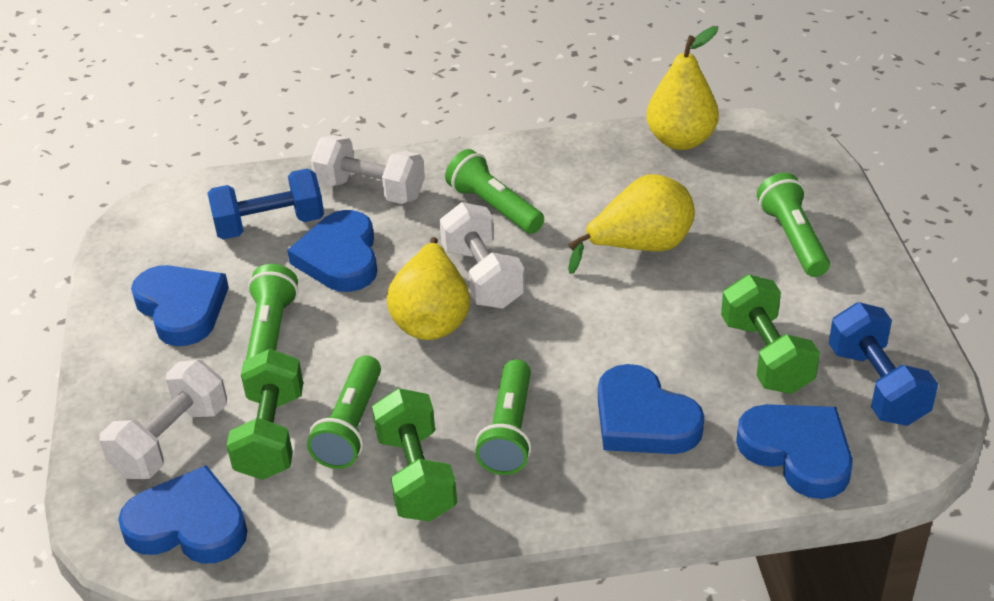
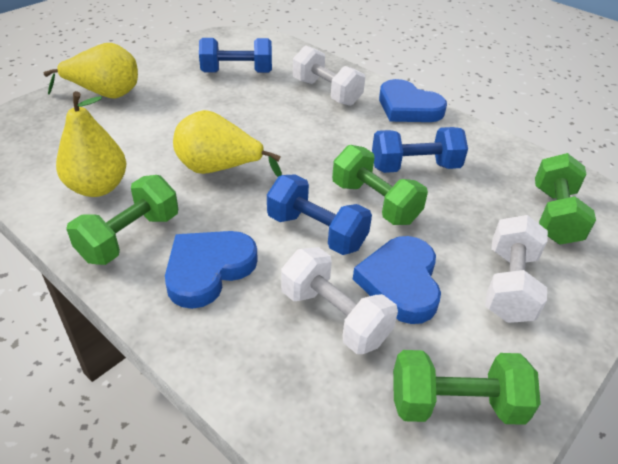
blue dumbbell: 2 -> 3
blue heart: 5 -> 3
green dumbbell: 3 -> 4
green flashlight: 5 -> 0

